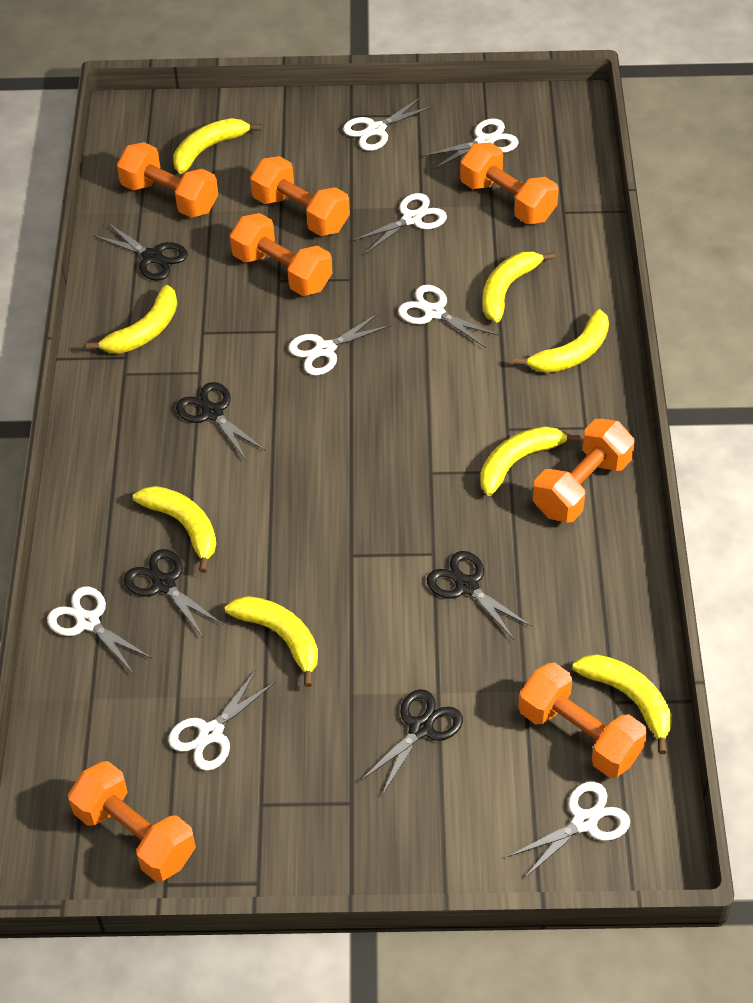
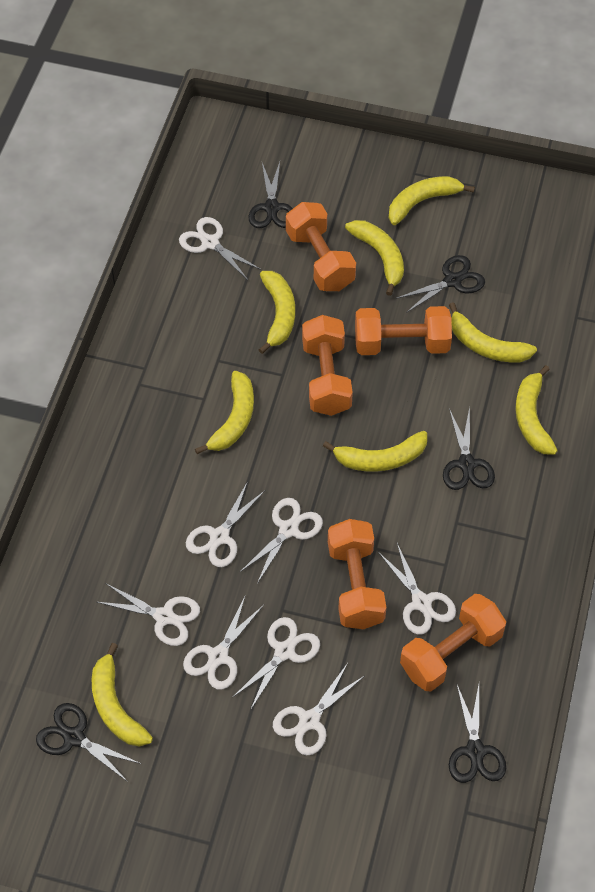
orange dumbbell: 7 -> 5

